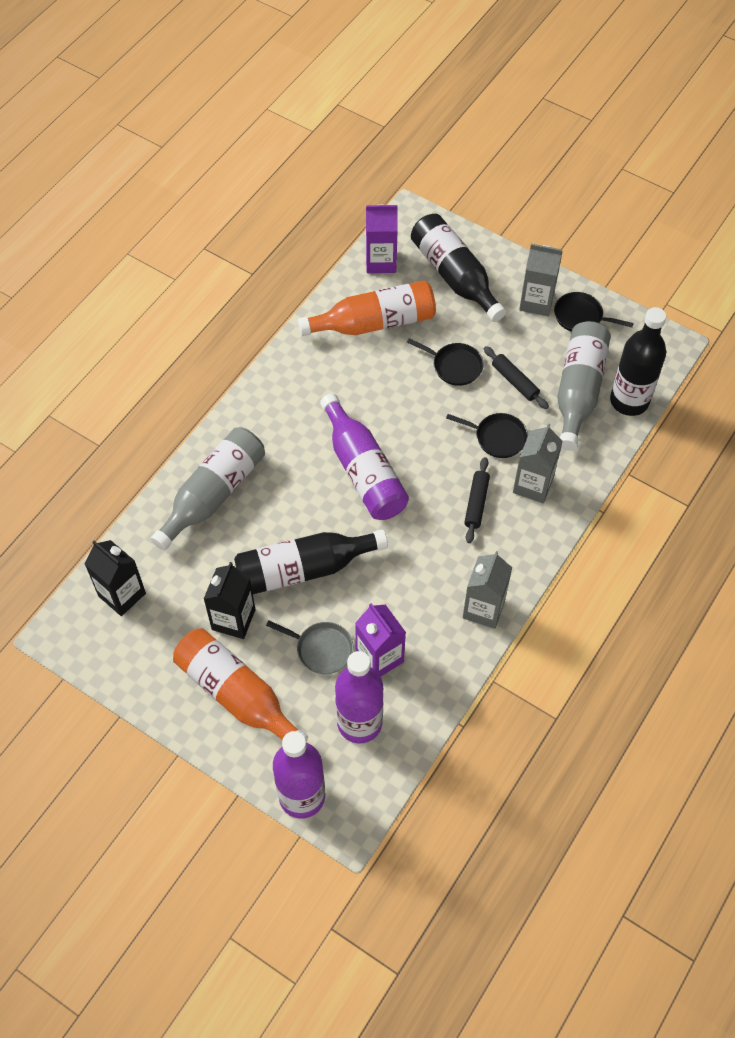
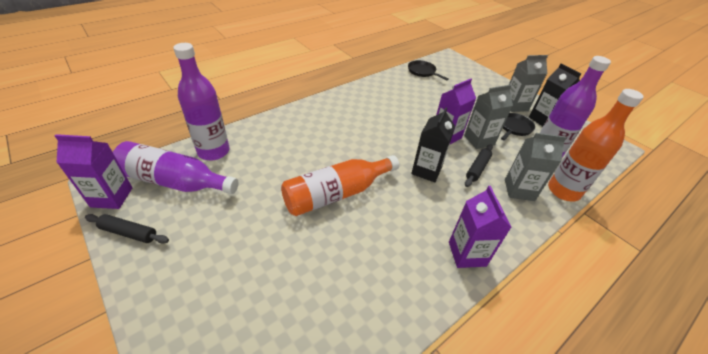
black bottle: 3 -> 0
black pan: 3 -> 2
grey bottle: 2 -> 0
grey pan: 1 -> 0
purple carton: 2 -> 3

